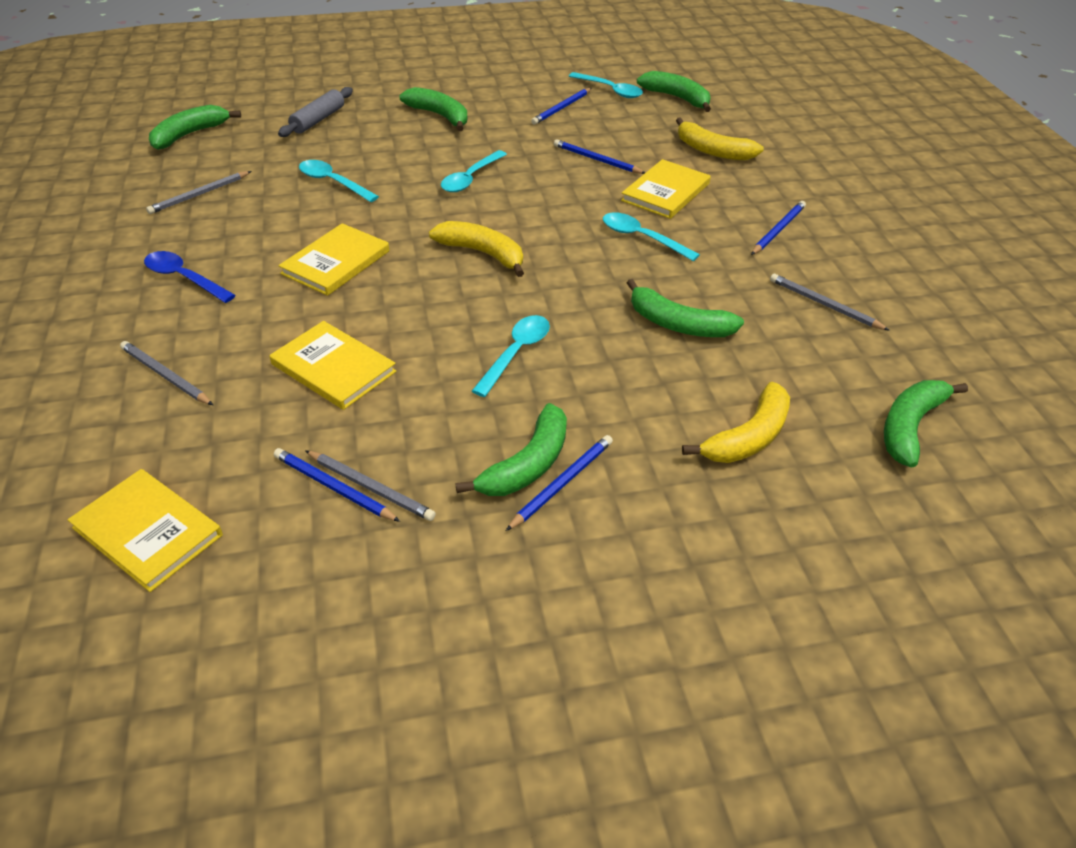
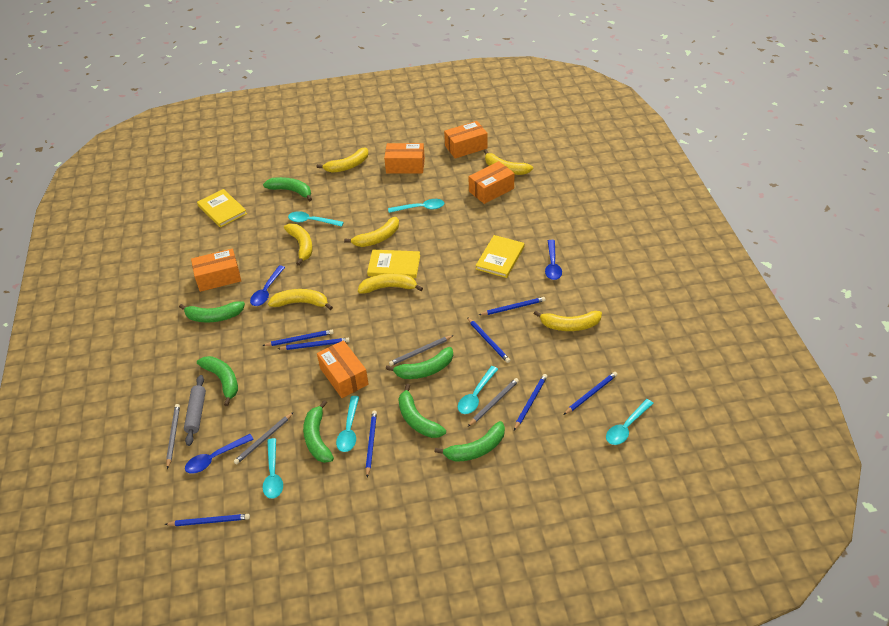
blue pencil: 5 -> 8
blue spoon: 1 -> 3
green banana: 6 -> 7
orange box: 0 -> 5
turquoise spoon: 5 -> 6
yellow banana: 3 -> 7
yellow book: 4 -> 3

